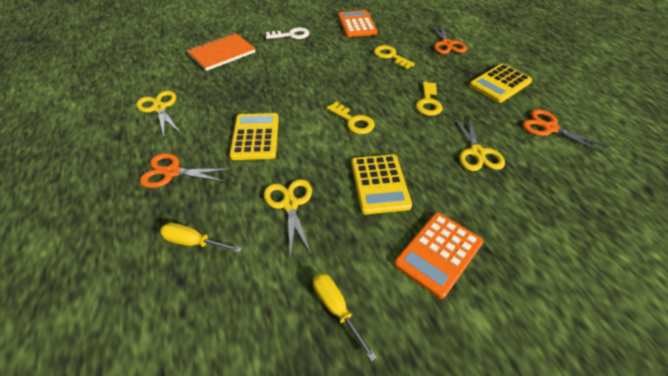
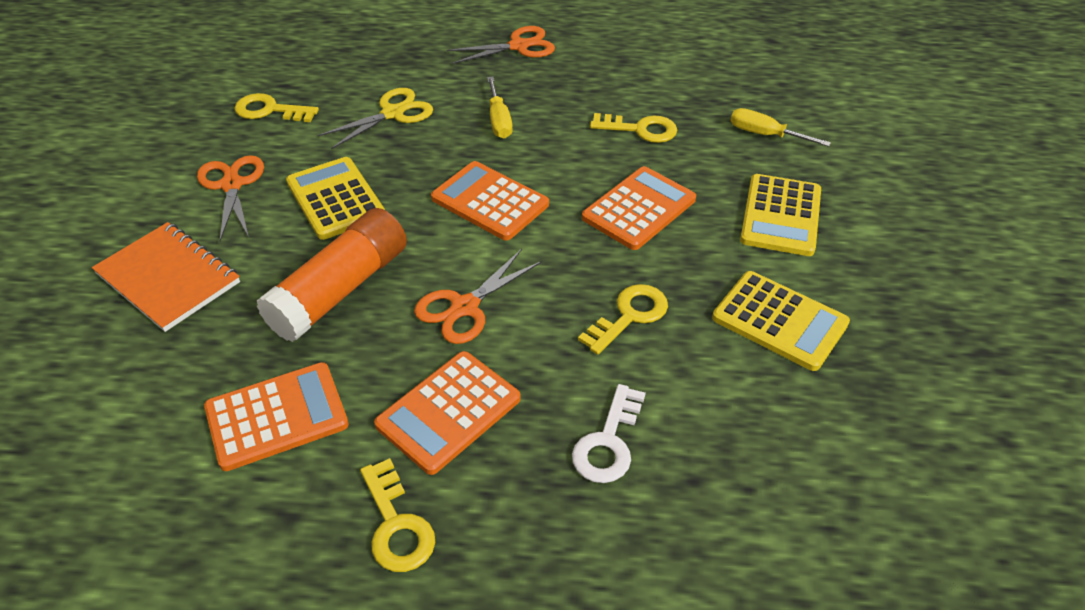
orange calculator: 2 -> 4
orange glue stick: 0 -> 1
yellow key: 3 -> 4
yellow scissors: 3 -> 1

